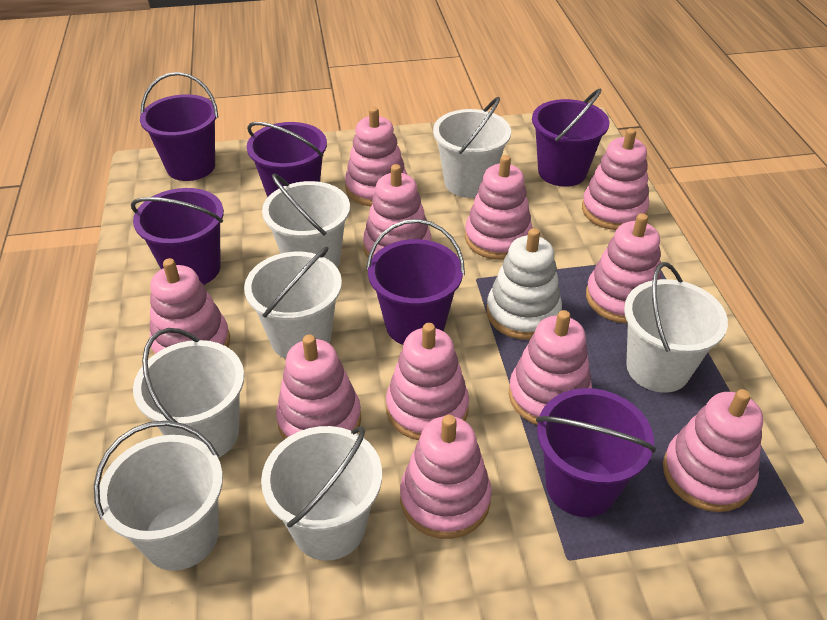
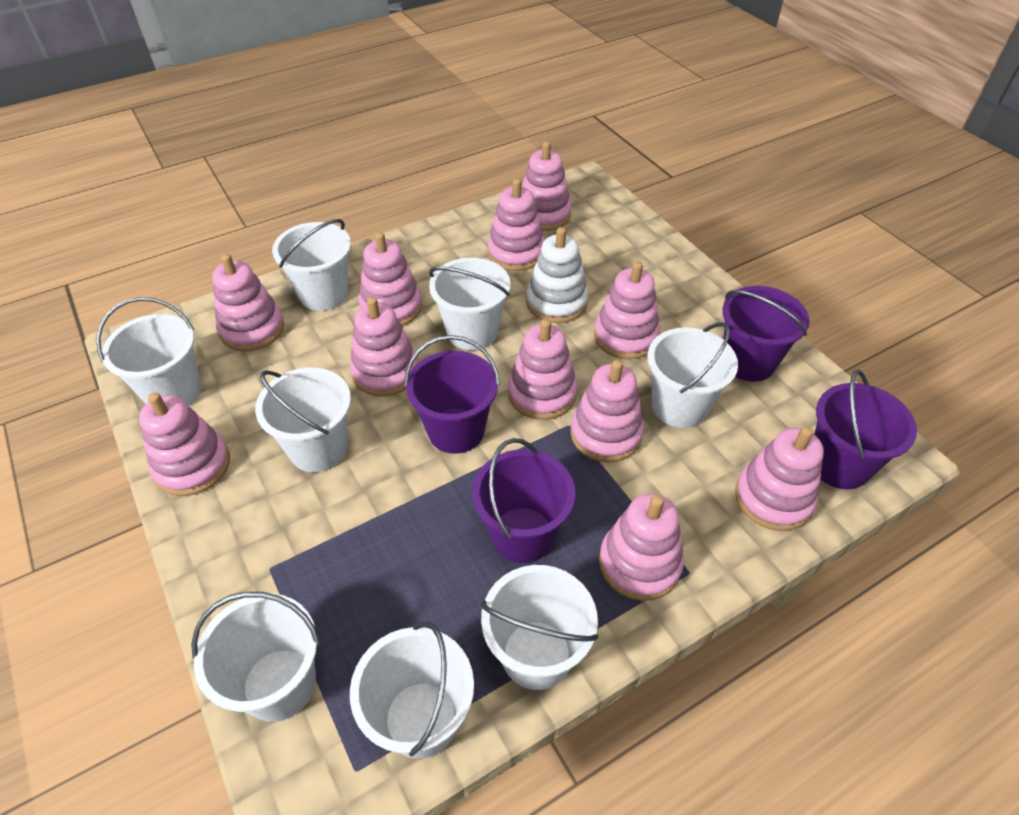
purple bucket: 6 -> 4
white bucket: 7 -> 8

